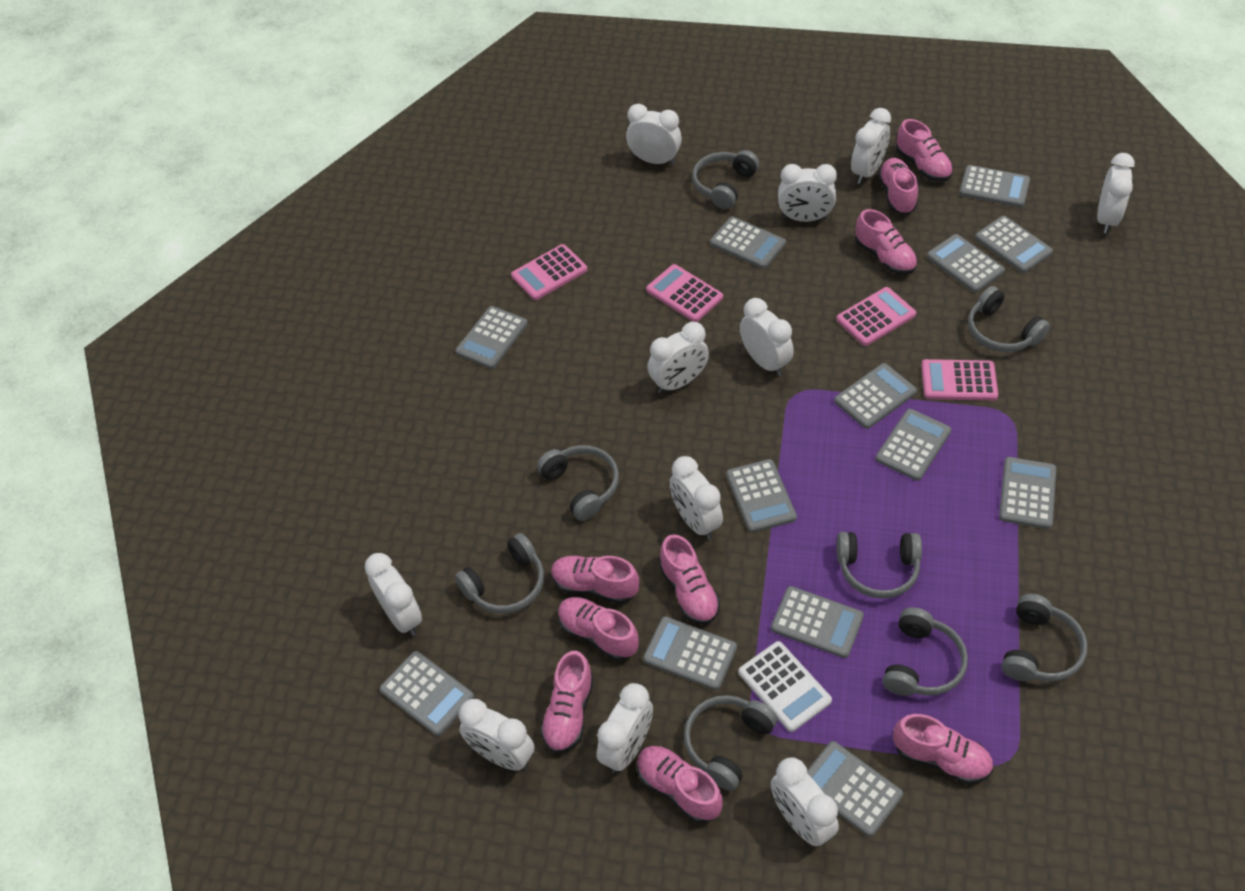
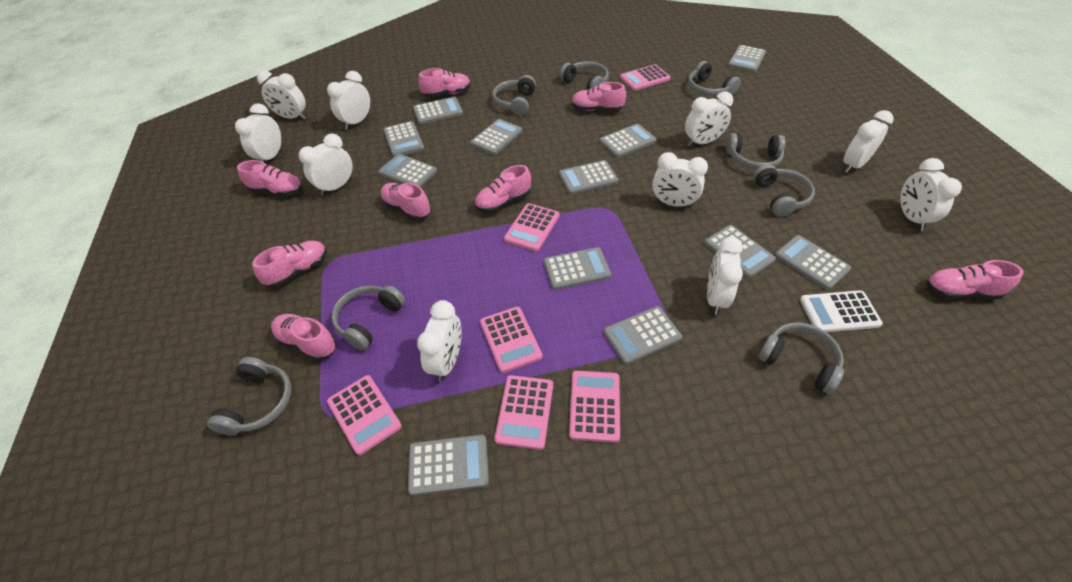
grey calculator: 13 -> 12
pink calculator: 4 -> 6
pink shoe: 9 -> 8
white clock: 11 -> 10

